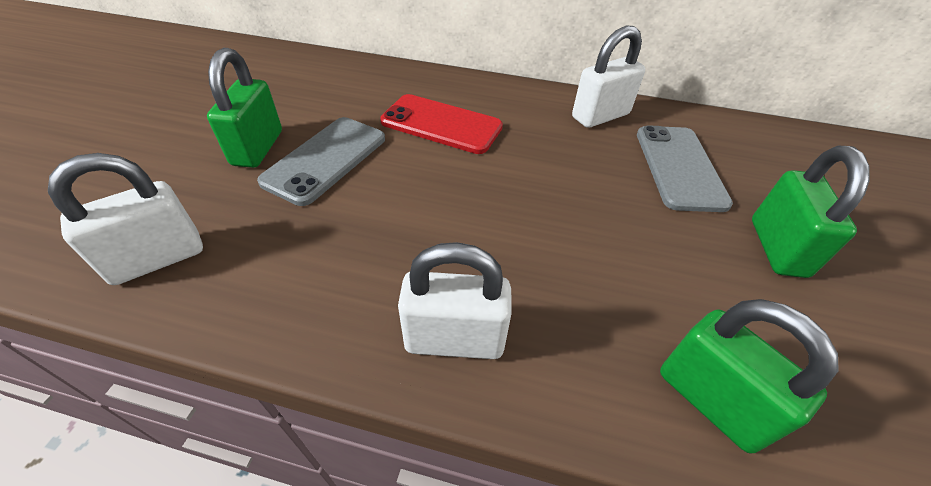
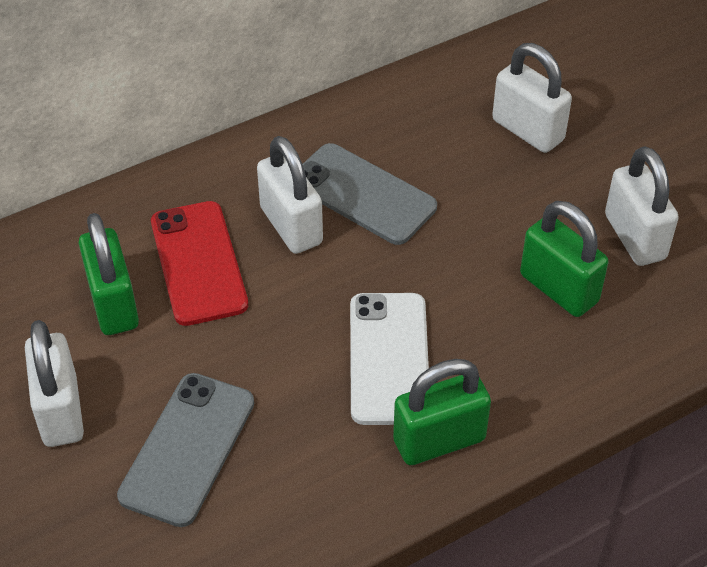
white padlock: 3 -> 4
white phone: 0 -> 1

